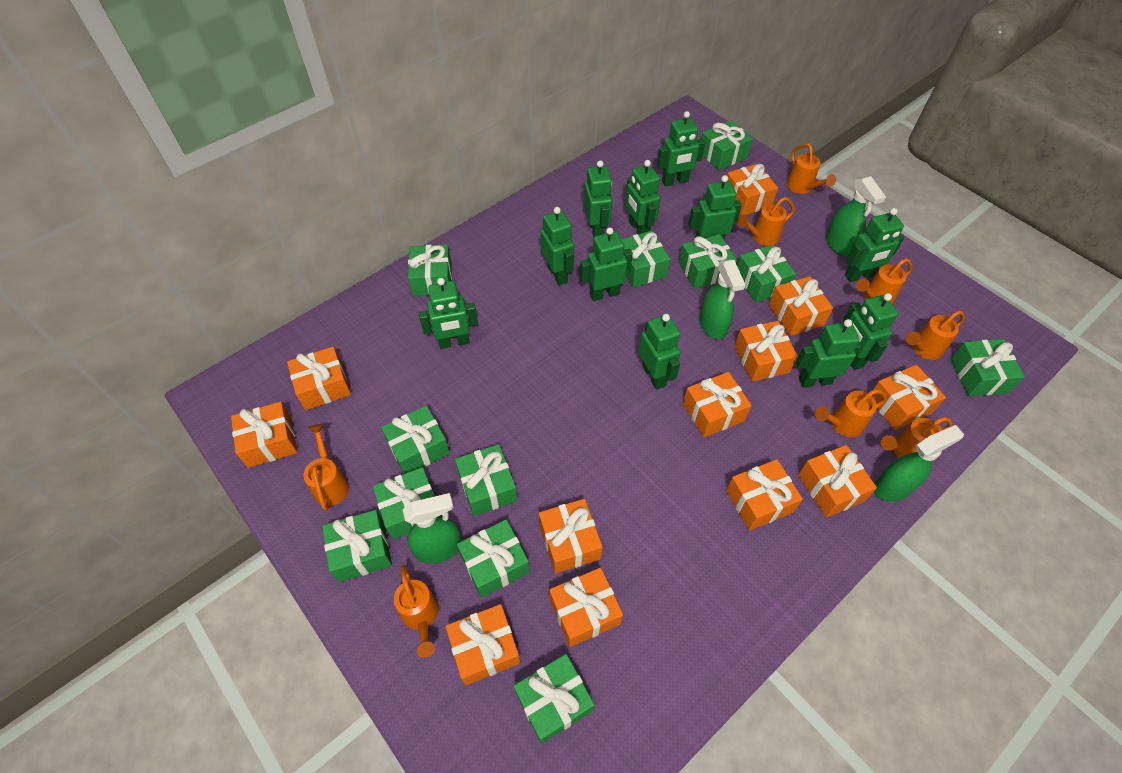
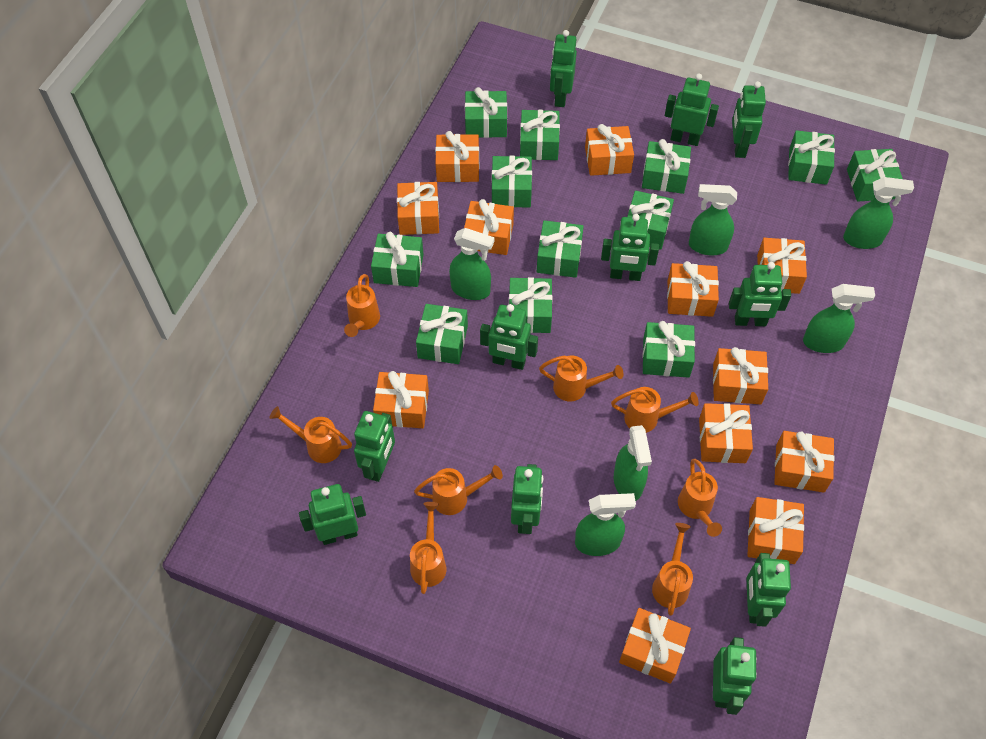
green spray bottle: 4 -> 6

